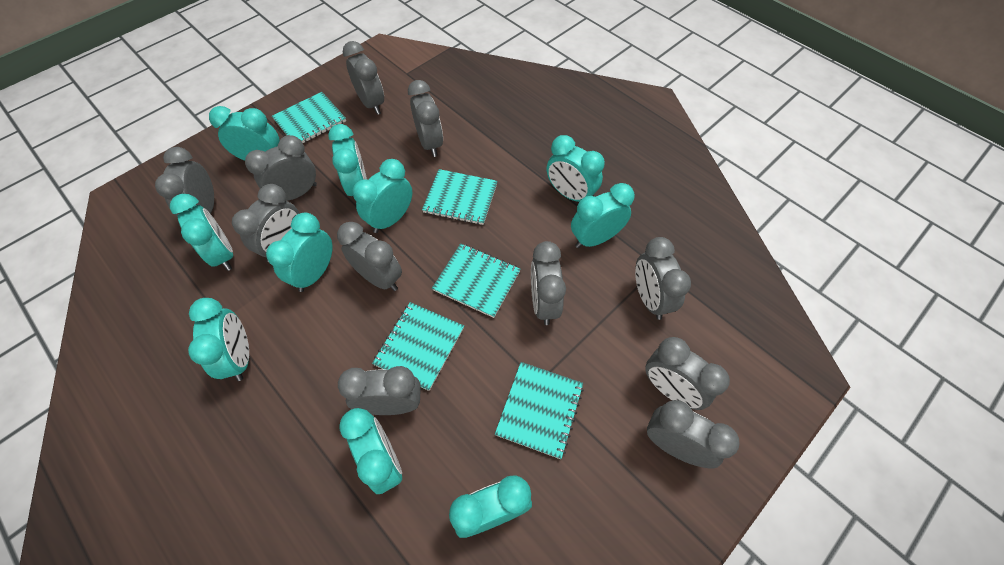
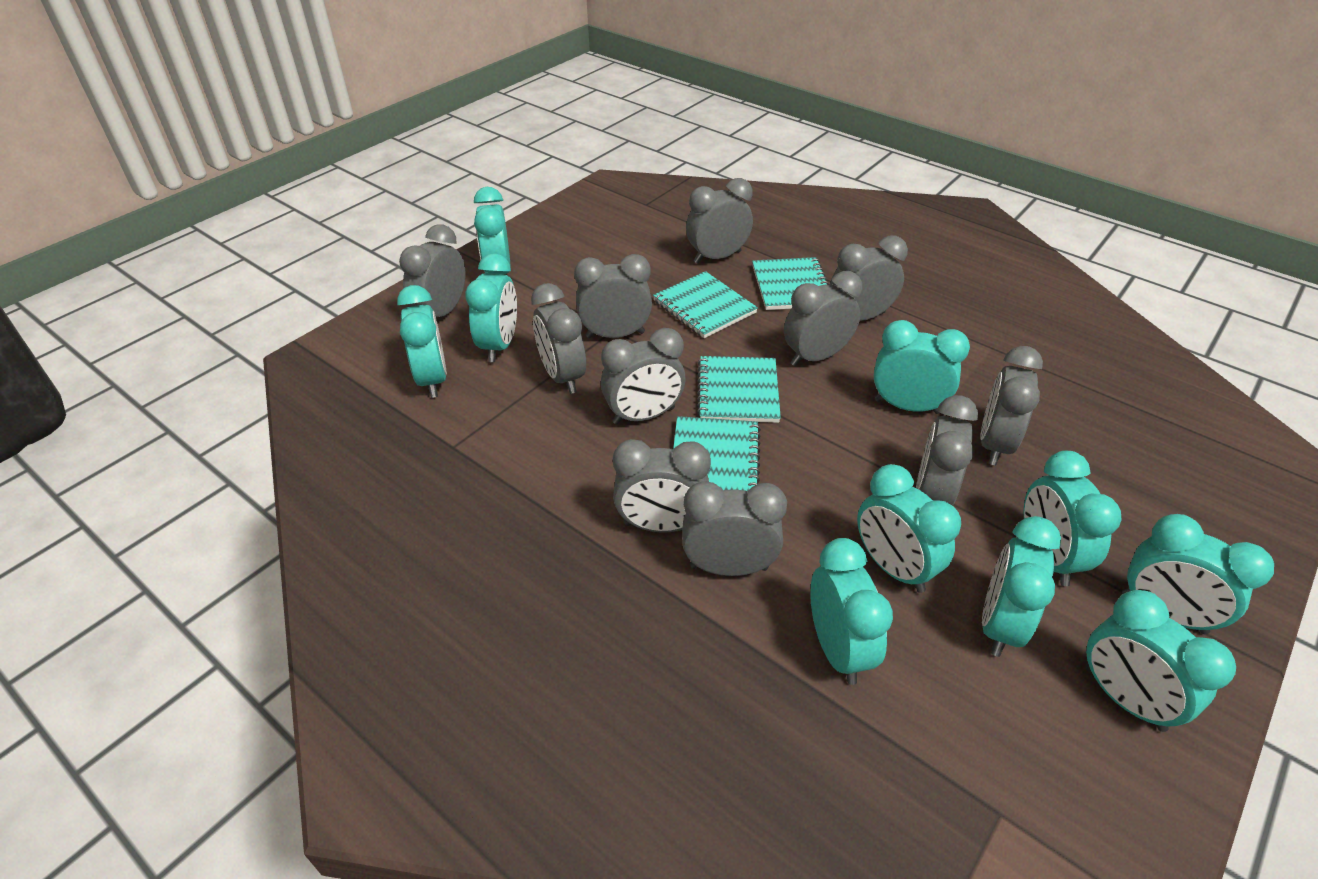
turquoise notebook: 5 -> 4

